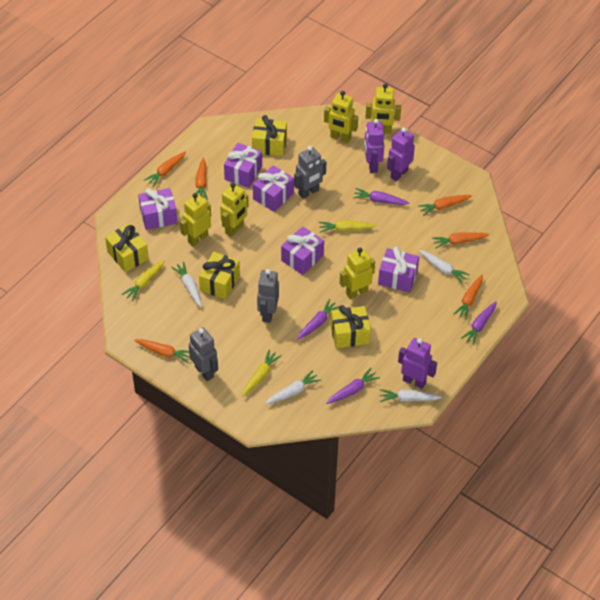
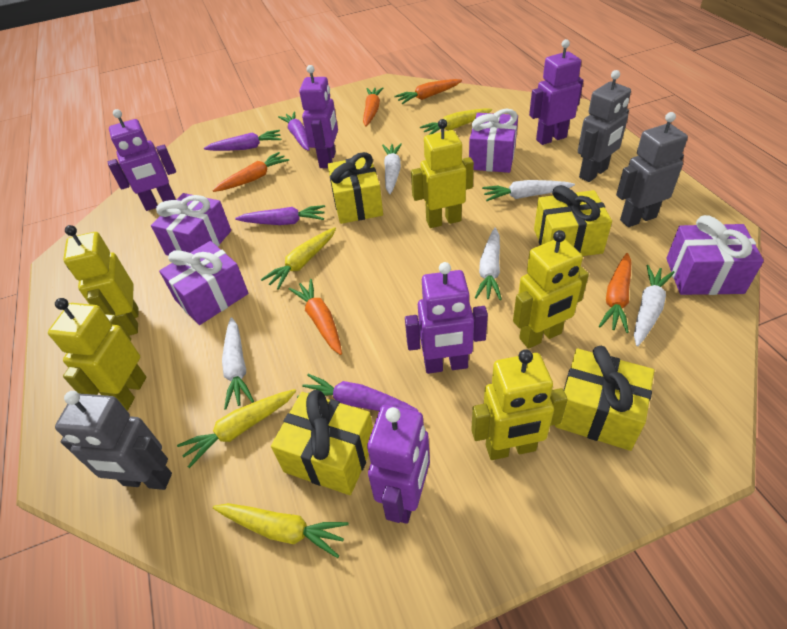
orange carrot: 6 -> 5
purple gift: 5 -> 4
purple robot: 3 -> 5
white carrot: 4 -> 5
yellow carrot: 3 -> 4

